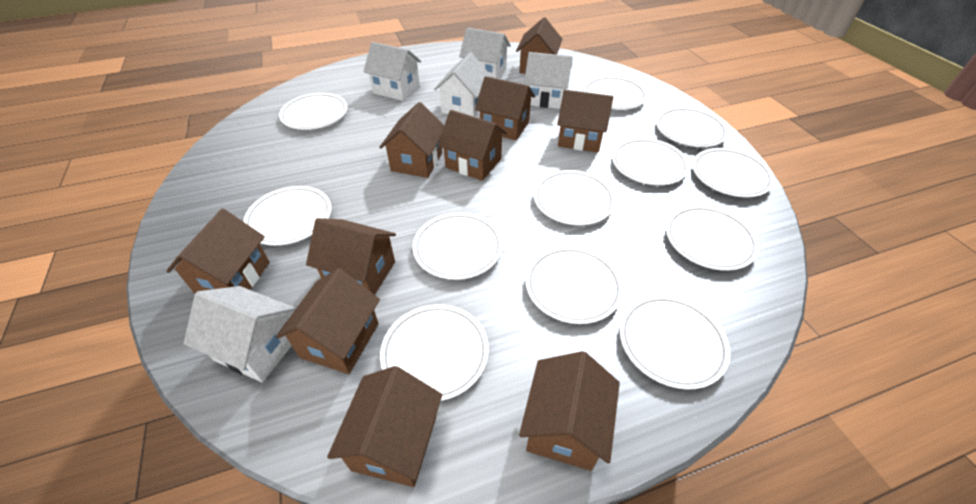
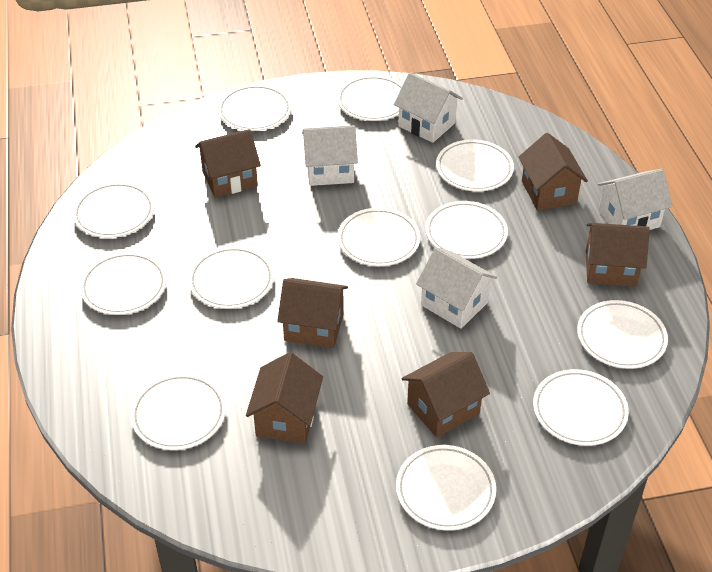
brown house: 10 -> 6
white house: 5 -> 4

